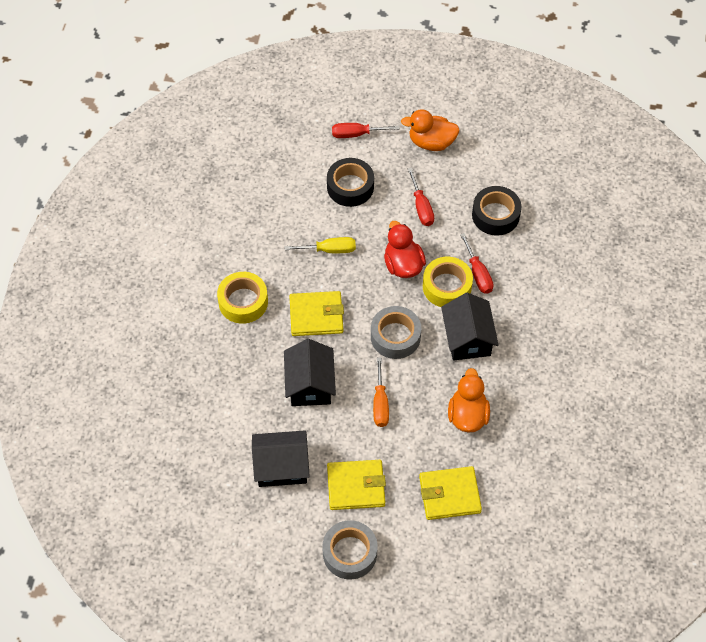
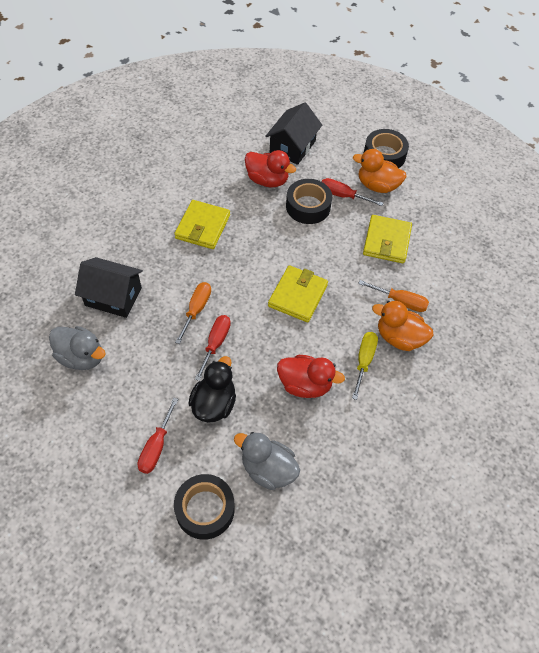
black duck: 0 -> 1
black house: 3 -> 2
black tape: 2 -> 3
grey duck: 0 -> 2
grey tape: 2 -> 0
orange screwdriver: 1 -> 2
red duck: 1 -> 2
yellow tape: 2 -> 0

